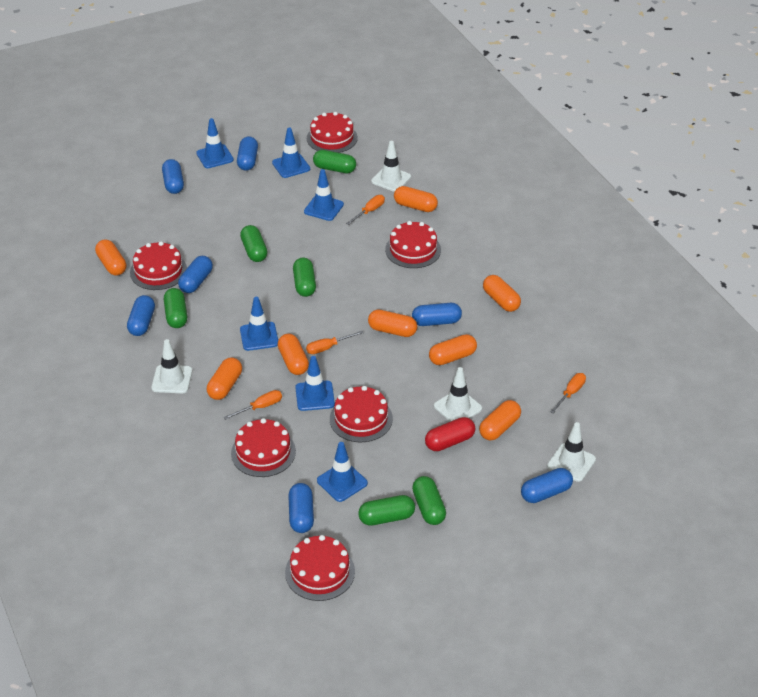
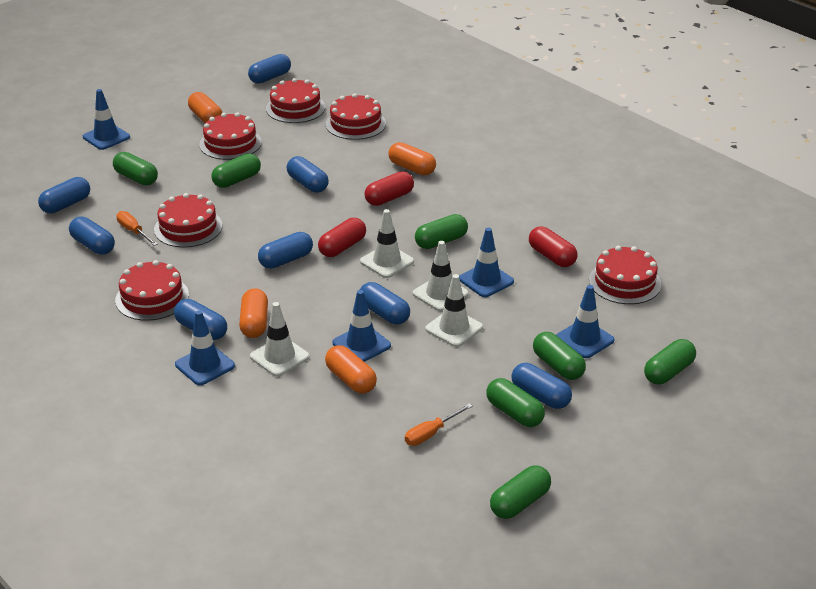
blue capsule: 7 -> 8
blue traffic cone: 6 -> 5
green capsule: 6 -> 7
orange capsule: 8 -> 4
orange screwdriver: 4 -> 2
red capsule: 1 -> 3

